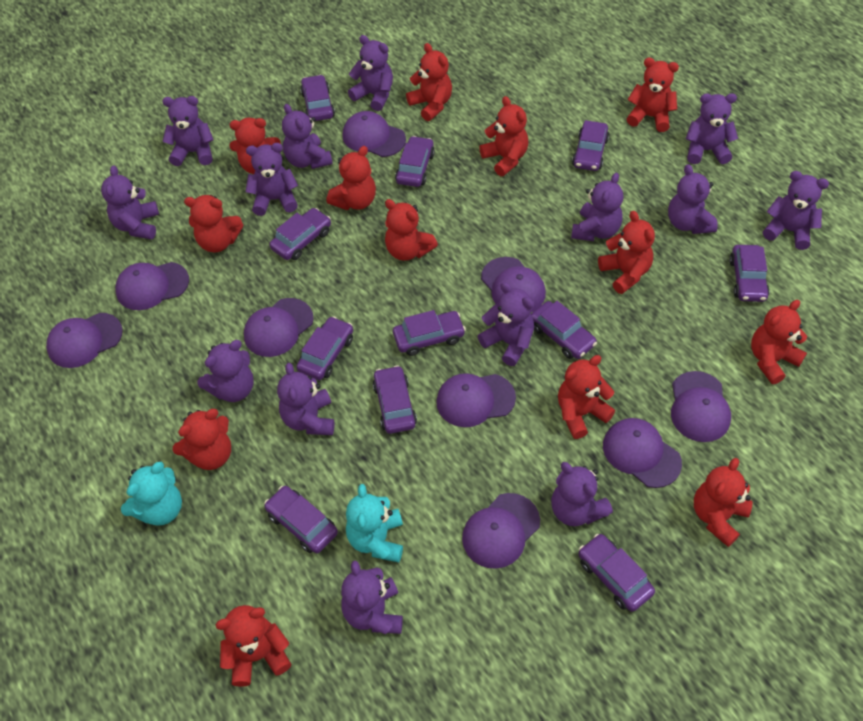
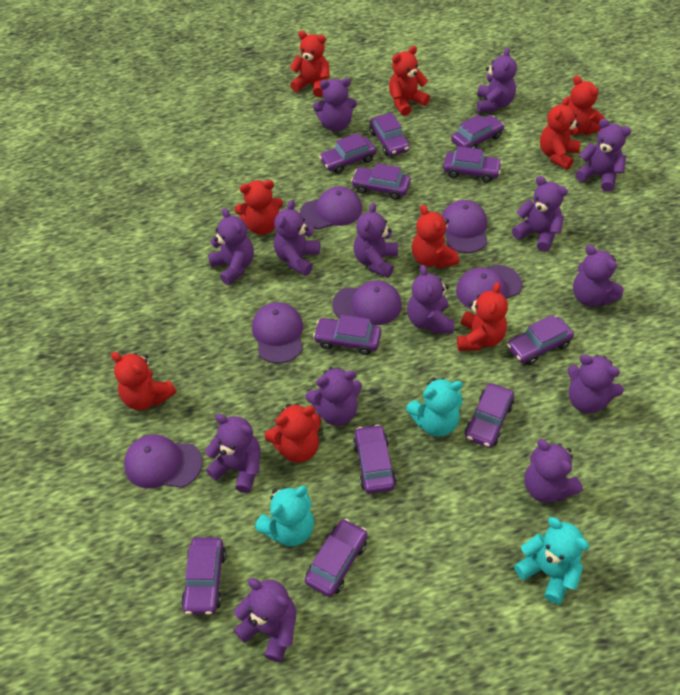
purple cap: 9 -> 6
red teddy bear: 13 -> 9
turquoise teddy bear: 2 -> 3

